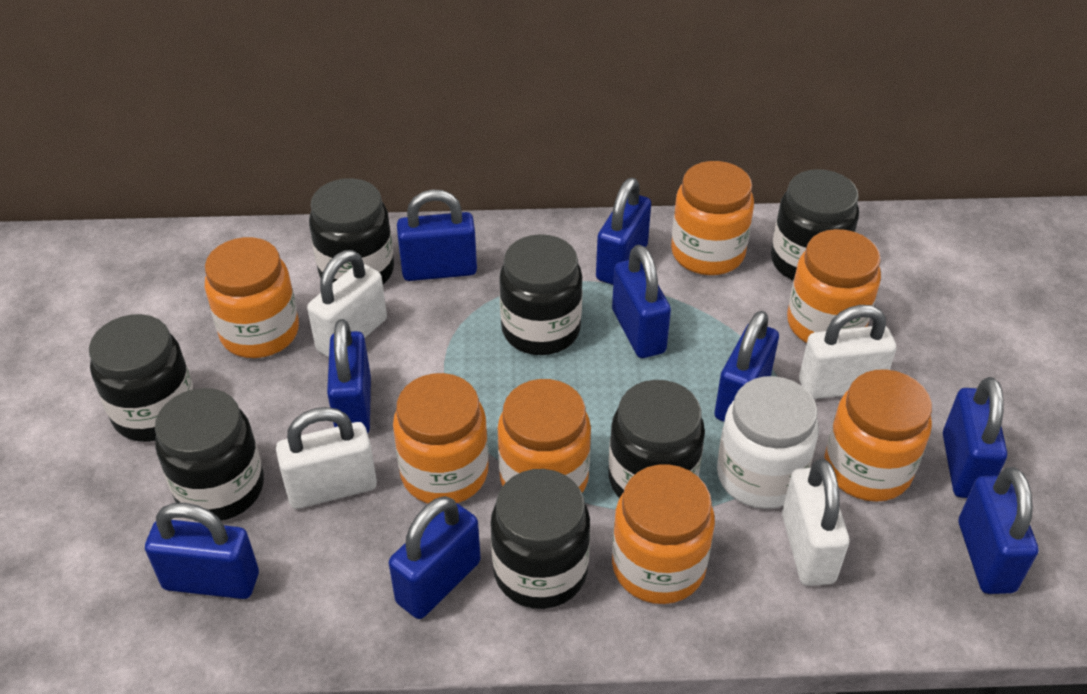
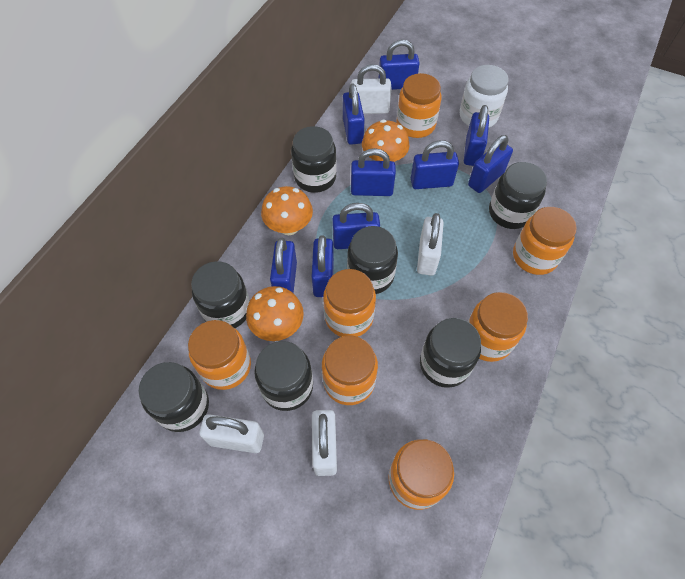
orange mushroom: 0 -> 3

